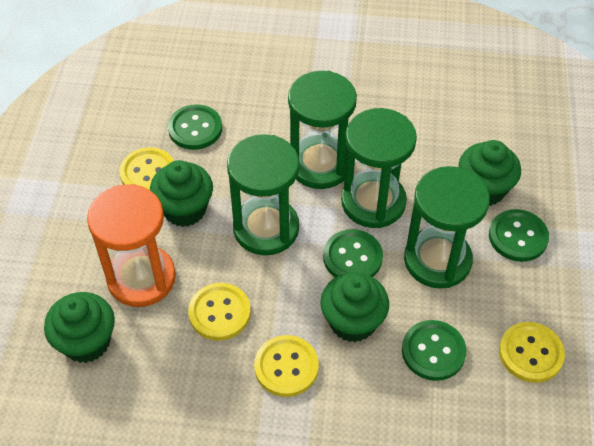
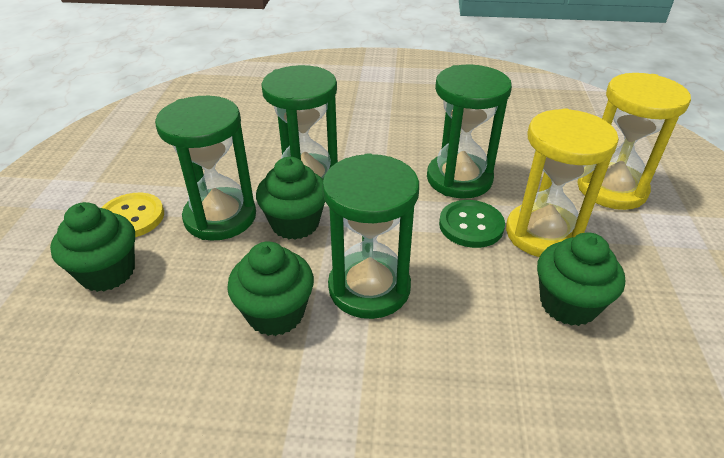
green button: 4 -> 1
orange hourglass: 1 -> 0
yellow button: 4 -> 1
yellow hourglass: 0 -> 2

